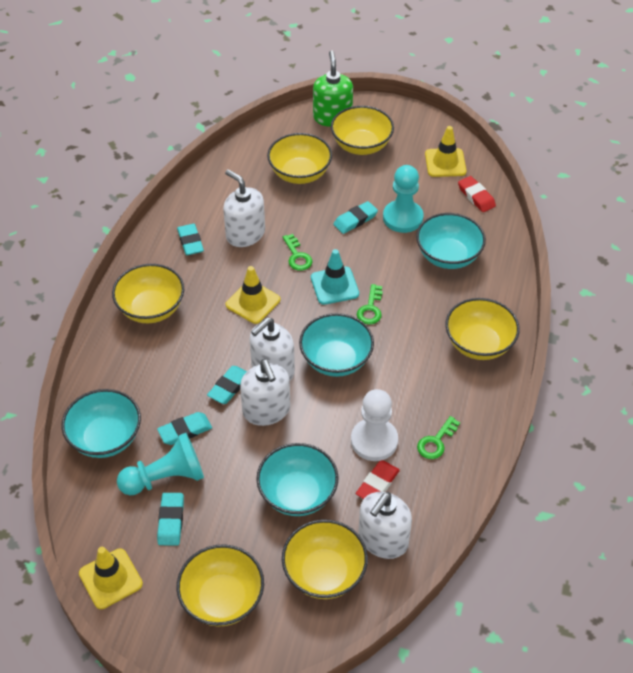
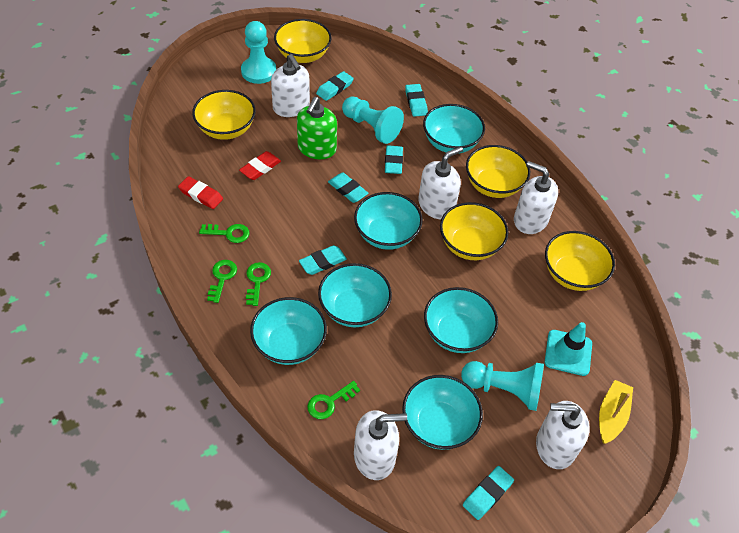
green key: 3 -> 4
turquoise bowl: 4 -> 6
turquoise eraser: 5 -> 6
turquoise pawn: 2 -> 3
white pawn: 1 -> 0
white soap dispenser: 4 -> 5
yellow boat: 0 -> 1
yellow bowl: 6 -> 5
yellow traffic cone: 3 -> 0

